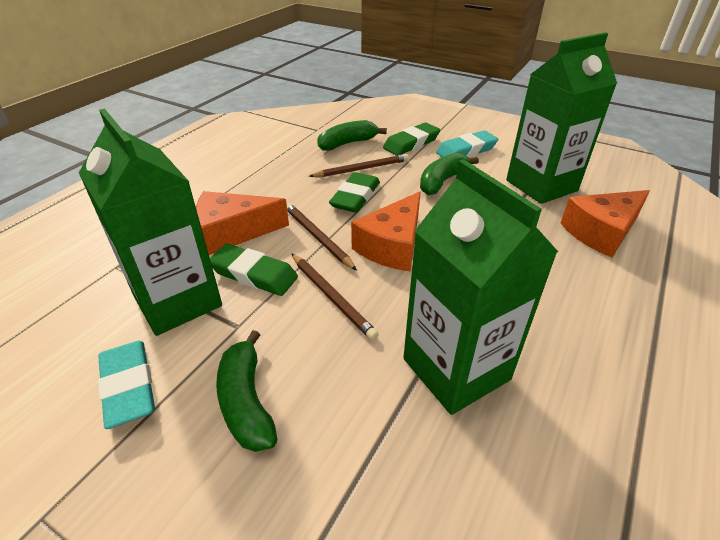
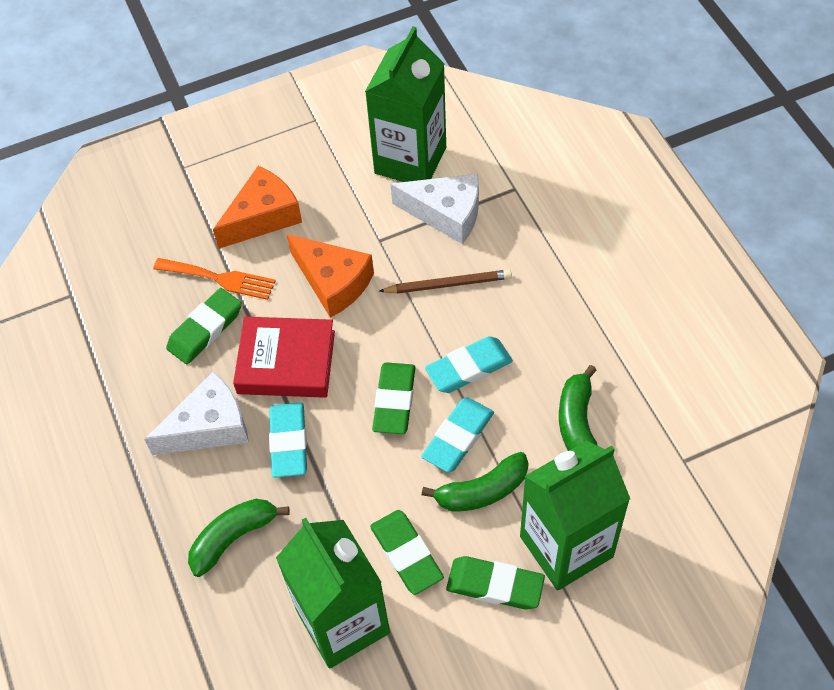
brown pencil: 3 -> 1
green eraser: 3 -> 4
orange cheese: 3 -> 2
orange fork: 0 -> 1
red book: 0 -> 1
turquoise eraser: 2 -> 3
white cheese: 0 -> 2

